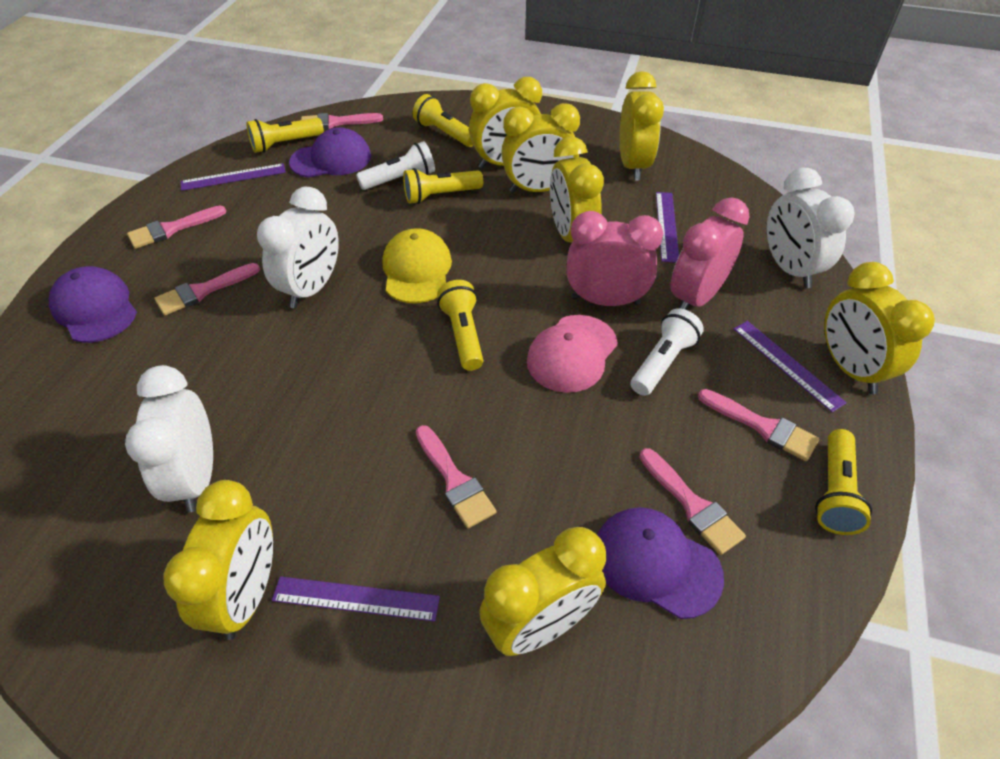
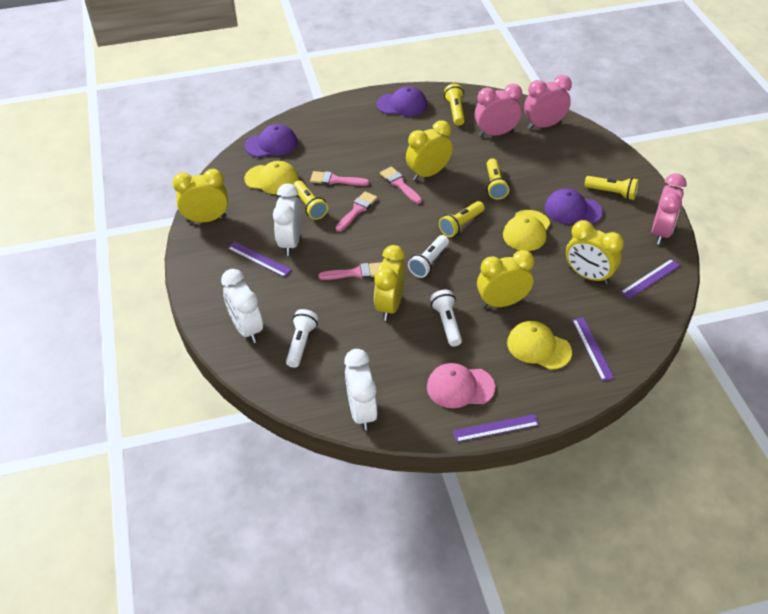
pink brush: 6 -> 4
pink clock: 2 -> 3
white flashlight: 2 -> 3
yellow cap: 1 -> 3
yellow clock: 7 -> 5

